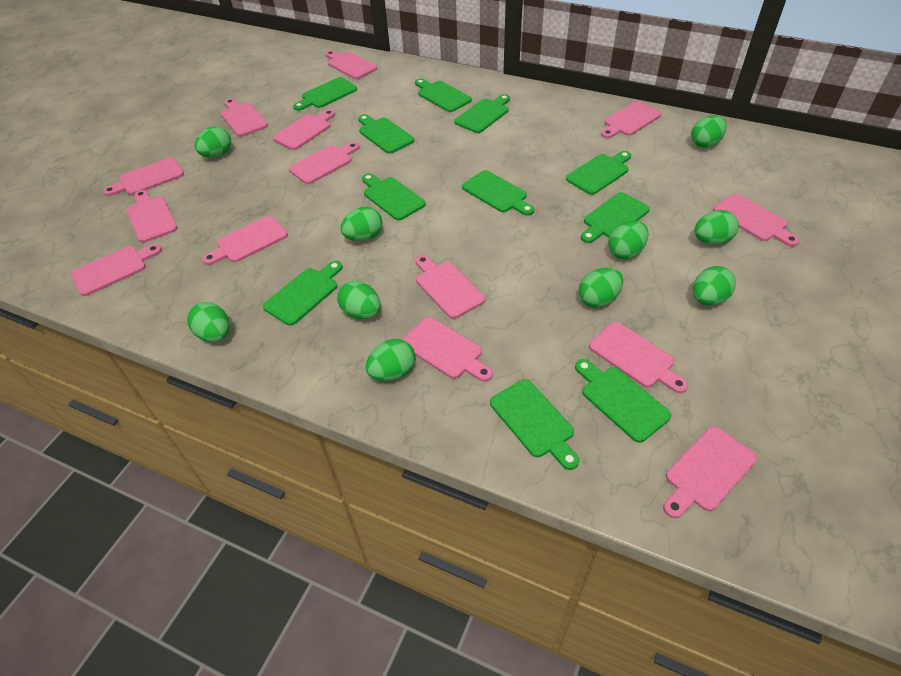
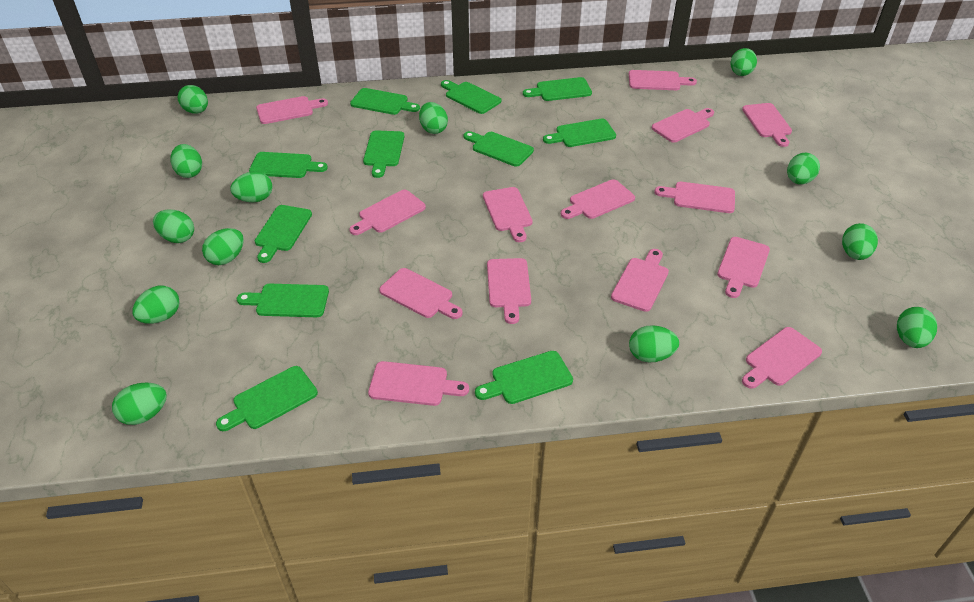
green egg: 10 -> 13

